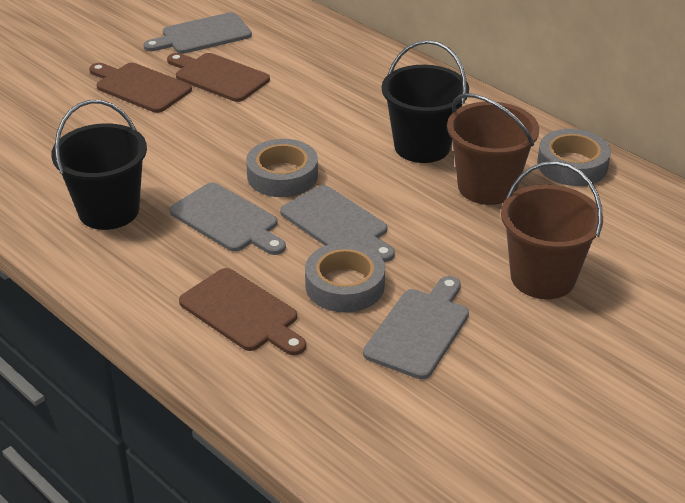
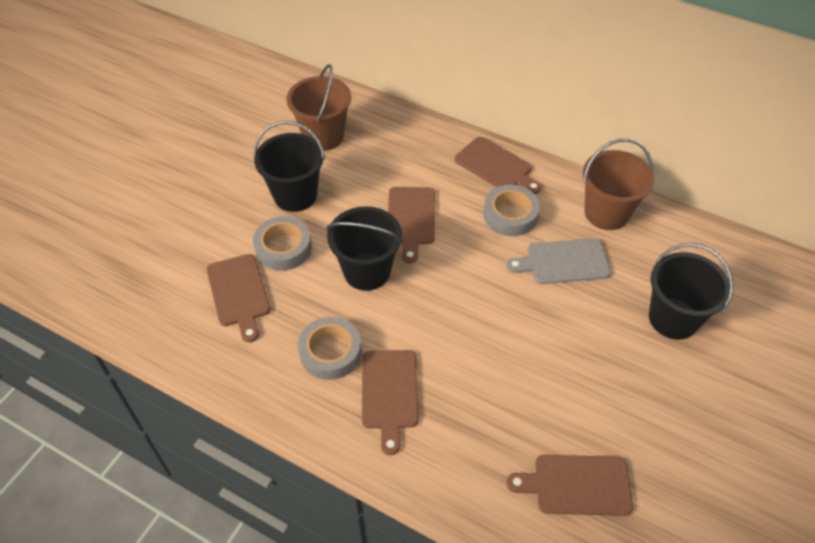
black bucket: 2 -> 3
brown cutting board: 3 -> 5
grey cutting board: 4 -> 1

